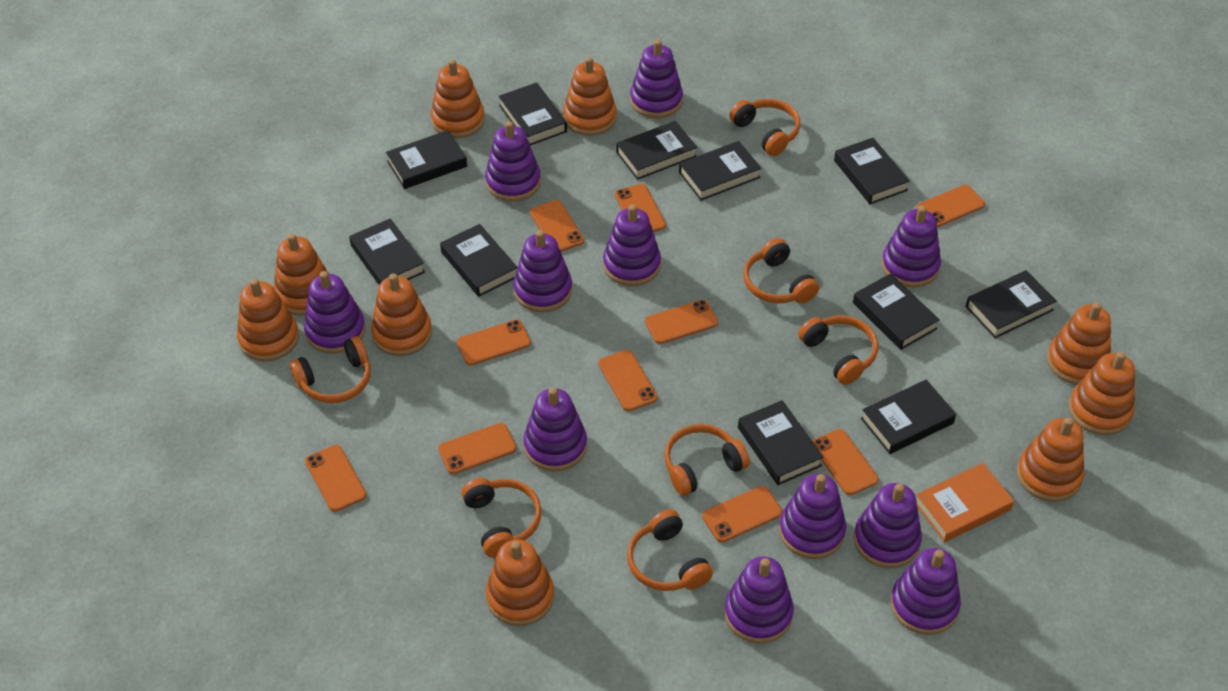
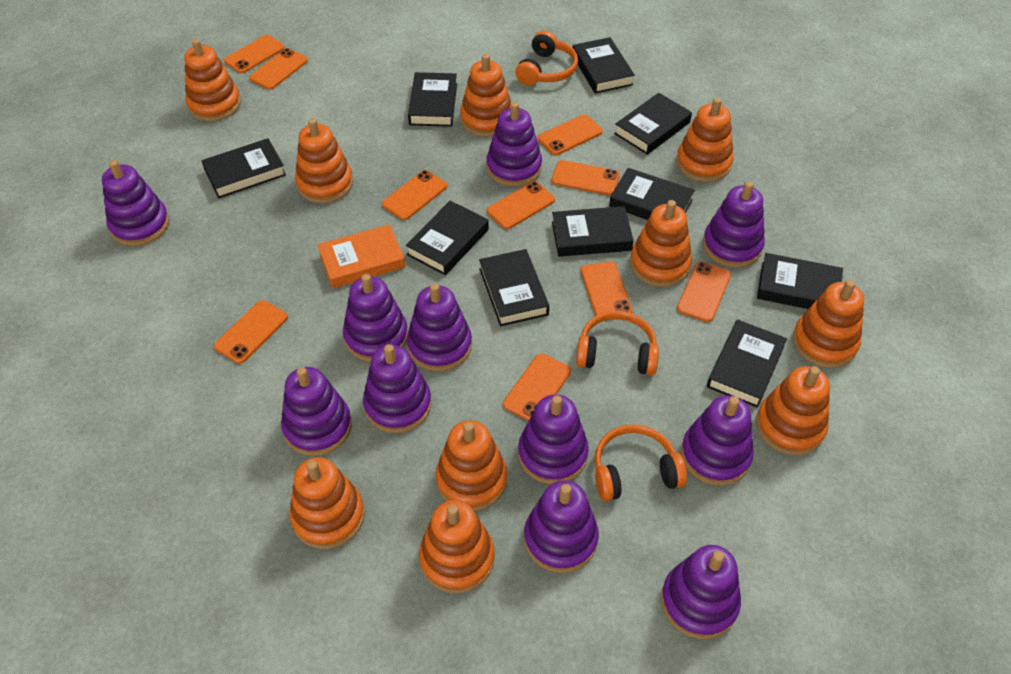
black book: 11 -> 10
orange headphones: 7 -> 3
orange stacking toy: 9 -> 10

